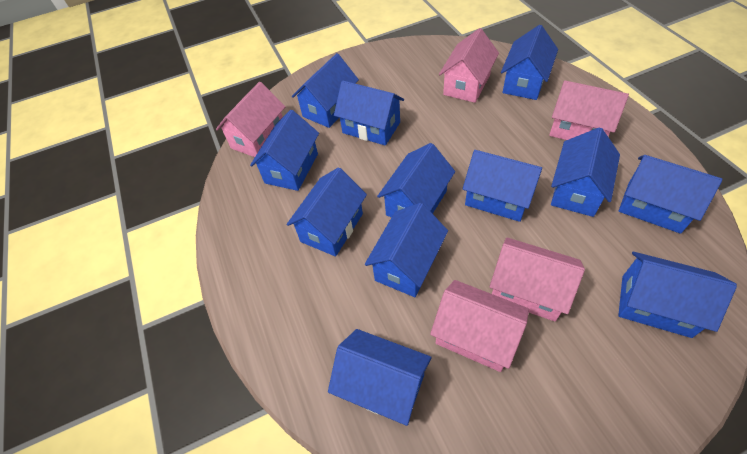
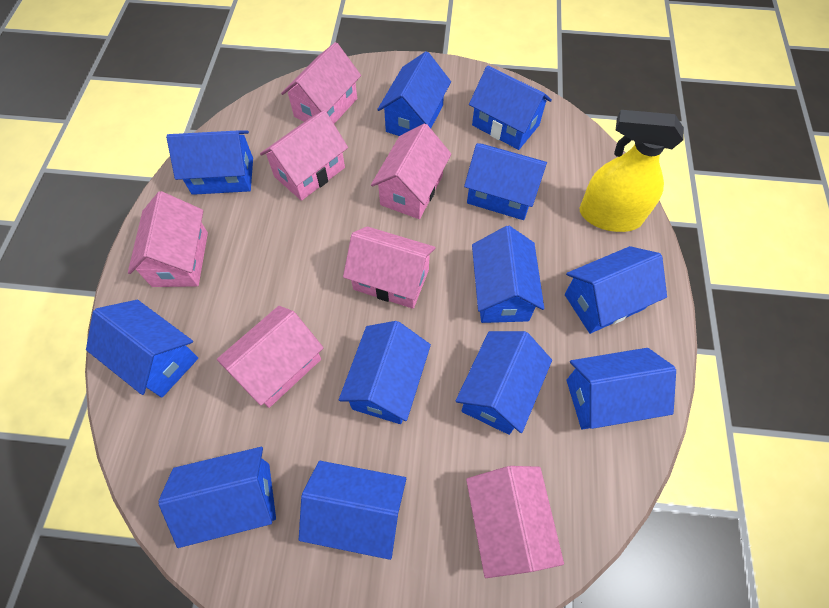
pink house: 5 -> 7
yellow spray bottle: 0 -> 1

